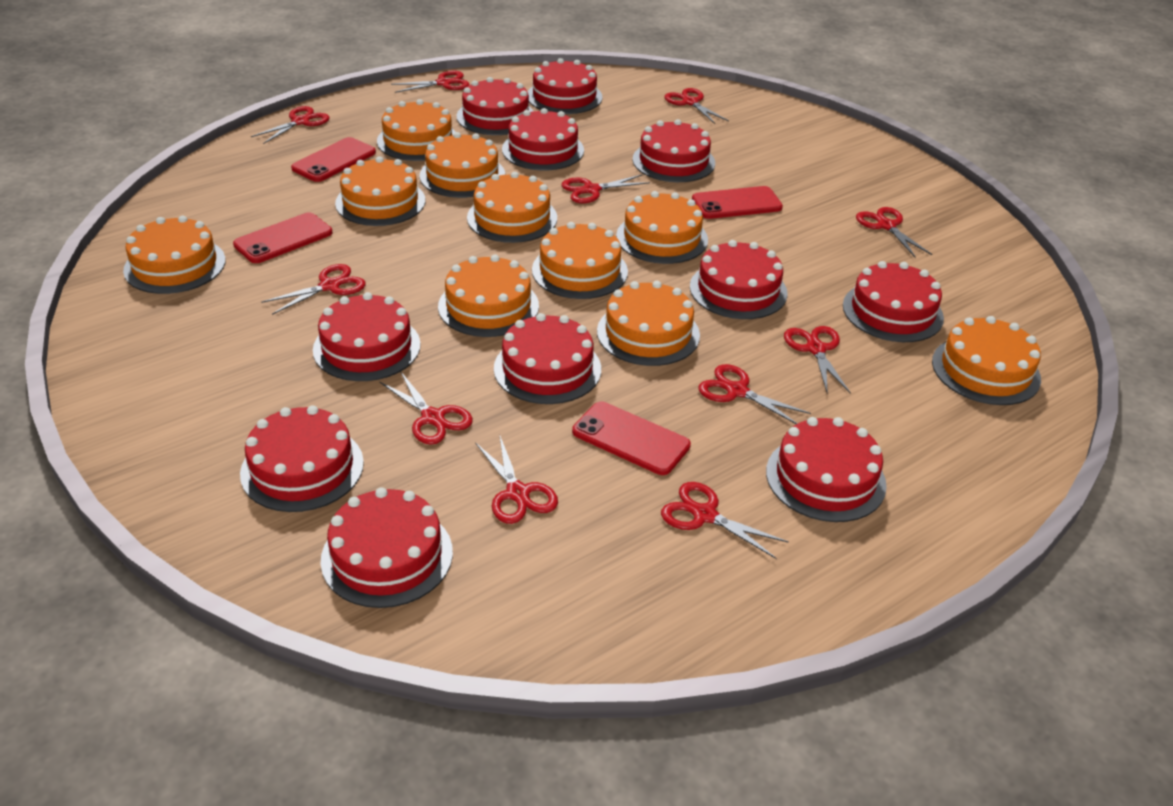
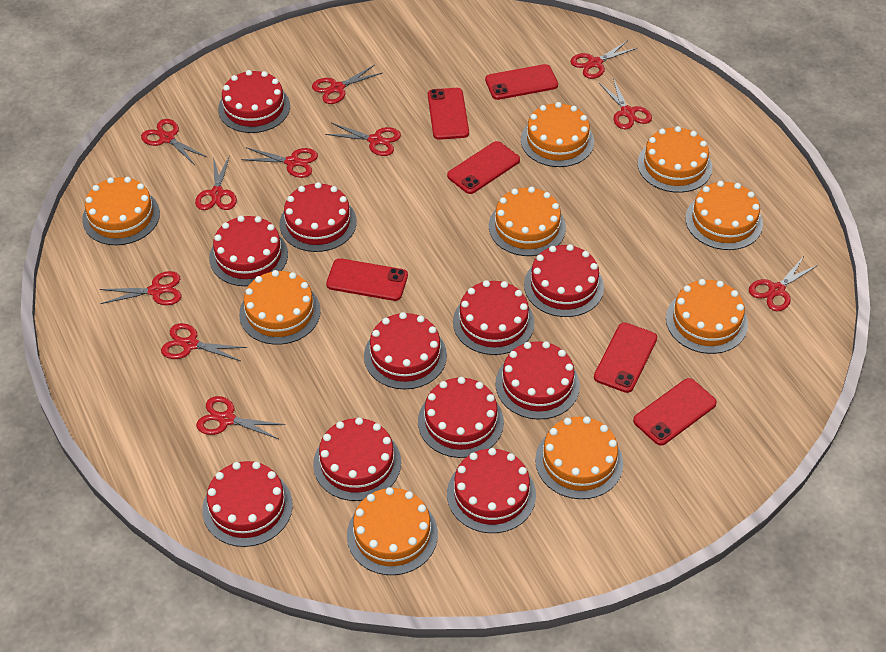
orange cake: 10 -> 9
red phone: 4 -> 6

